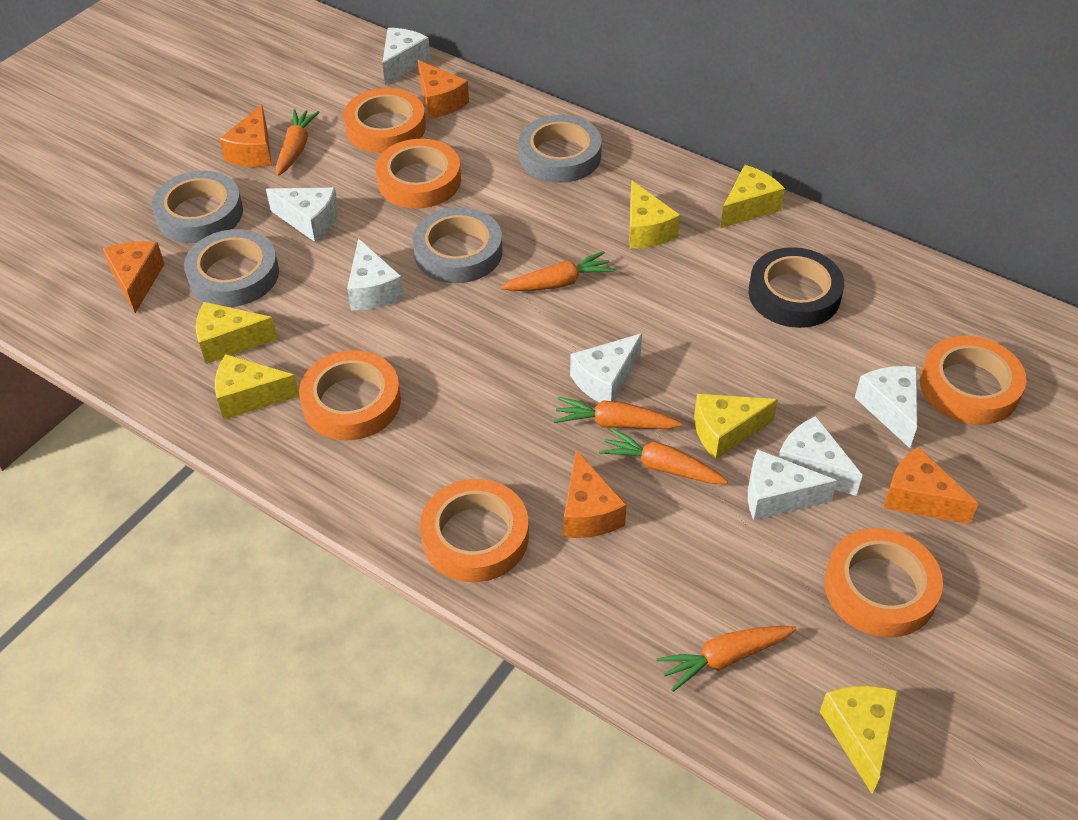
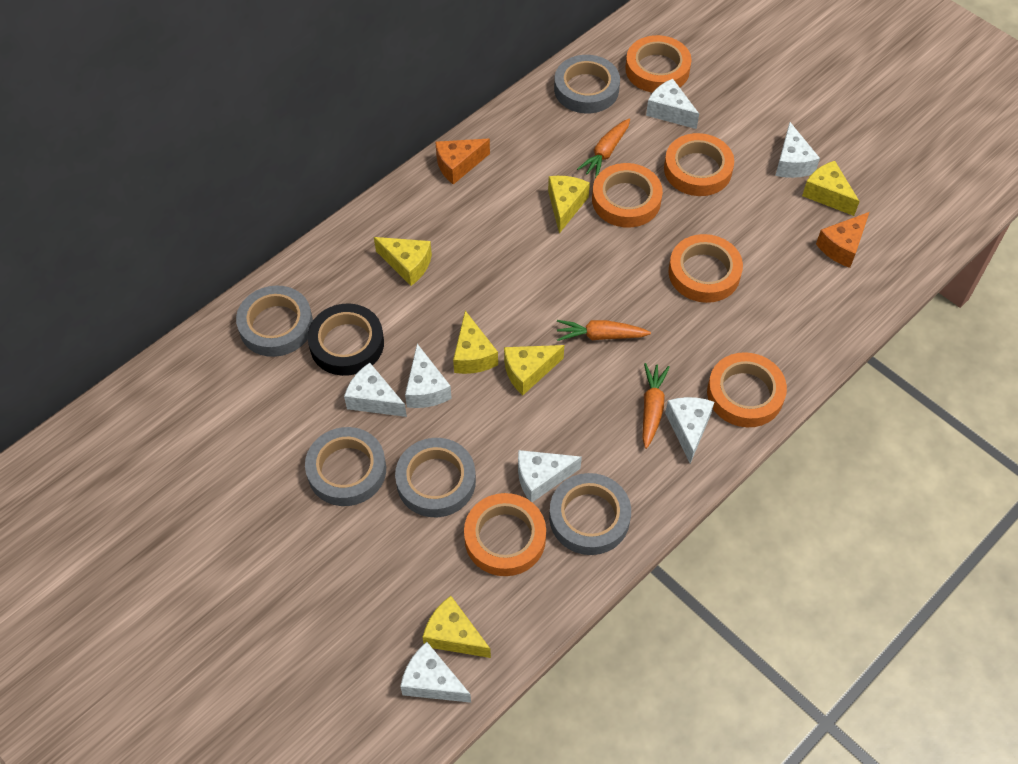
grey tape: 4 -> 5
orange carrot: 5 -> 3
orange cheese: 5 -> 2

